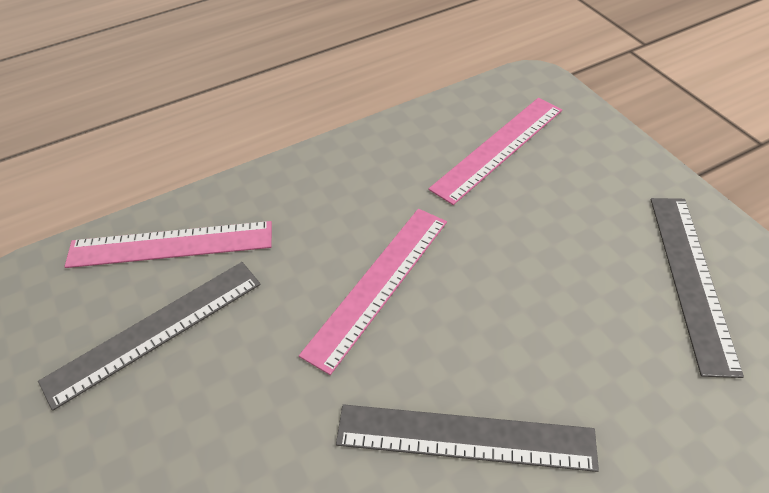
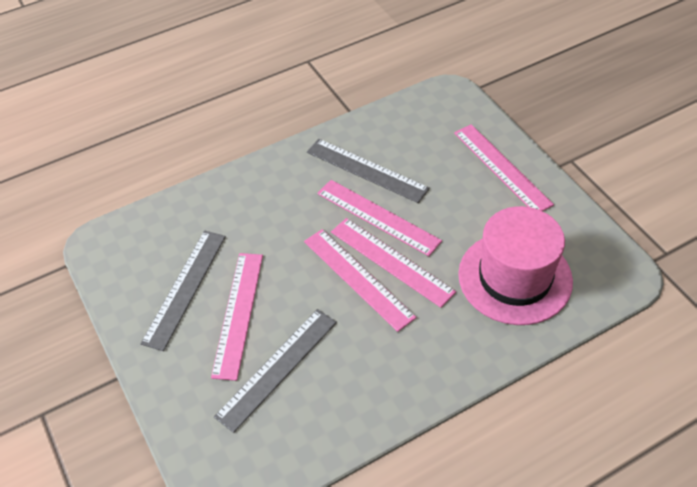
pink hat: 0 -> 1
pink ruler: 3 -> 5

